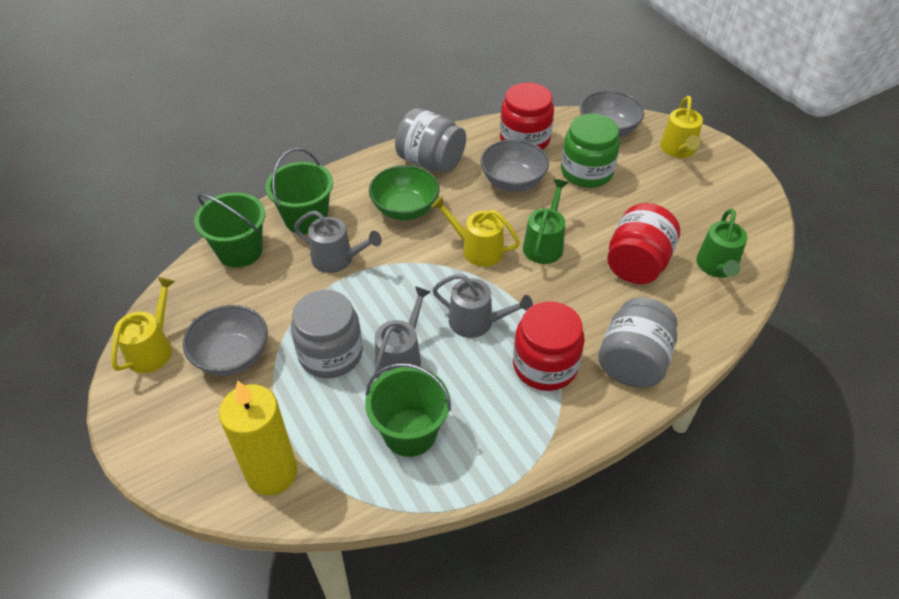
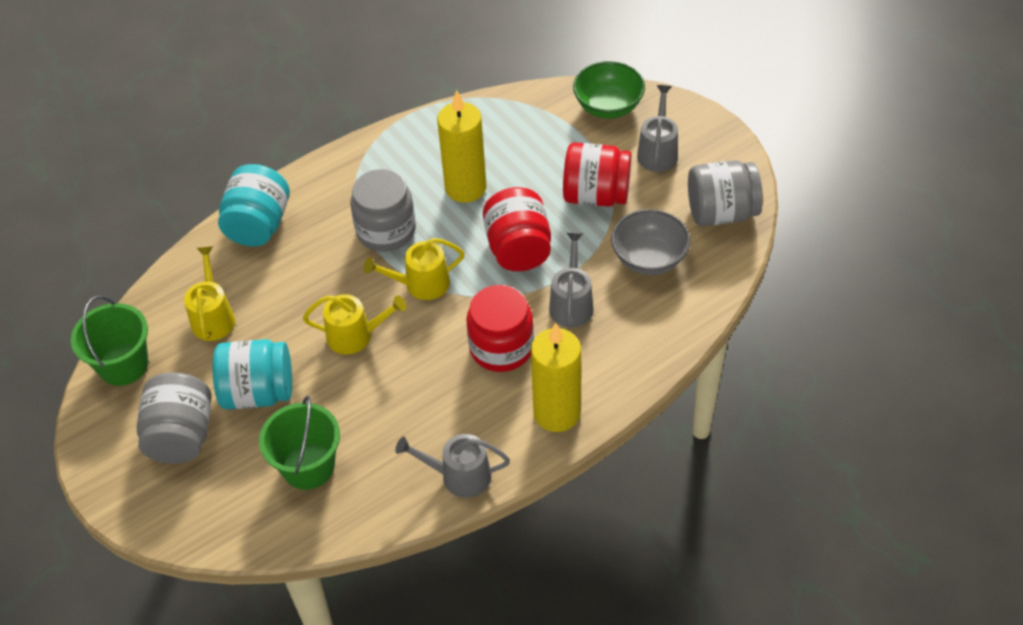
green bucket: 3 -> 2
green jar: 1 -> 0
green watering can: 2 -> 0
grey bowl: 3 -> 1
turquoise jar: 0 -> 2
yellow candle: 1 -> 2

